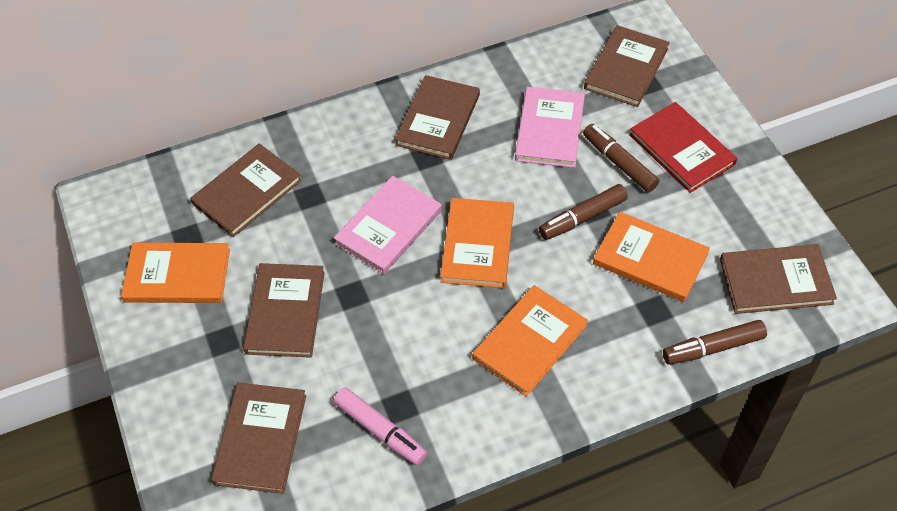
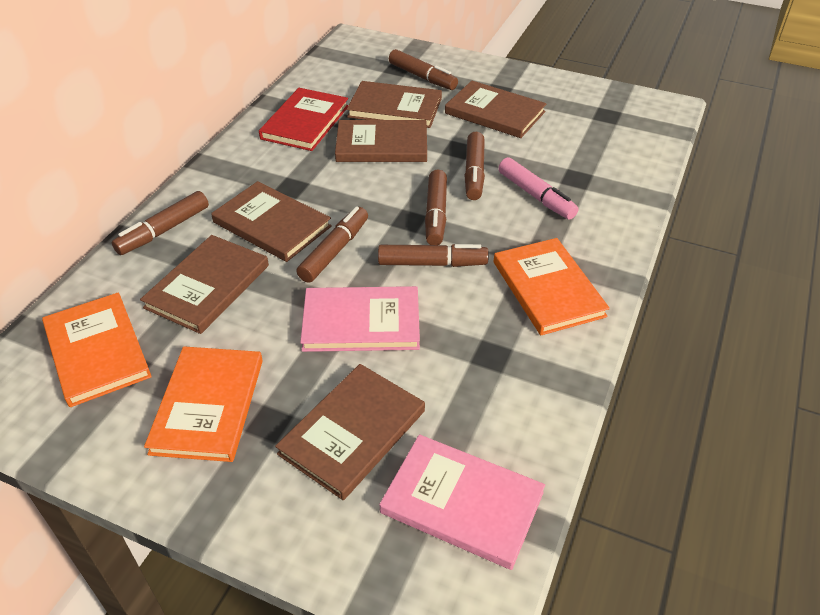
brown marker: 3 -> 6
orange book: 4 -> 3

